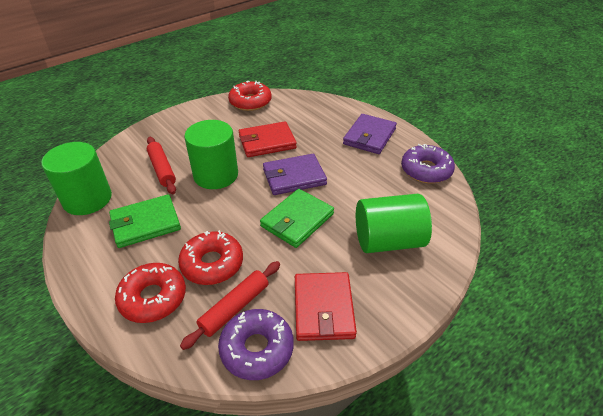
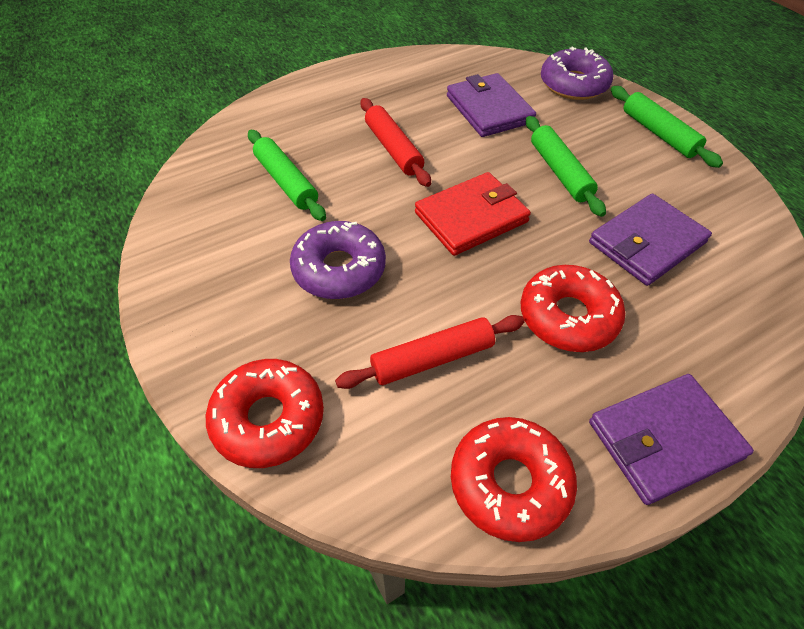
green cylinder: 3 -> 0
green rolling pin: 0 -> 3
green wallet: 2 -> 0
purple wallet: 2 -> 3
red wallet: 2 -> 1

